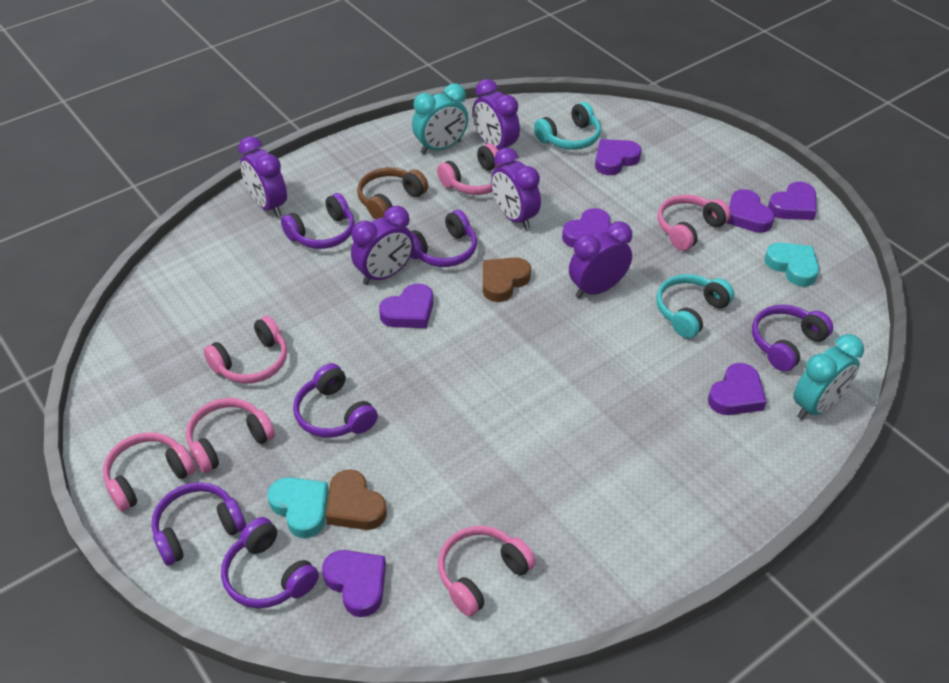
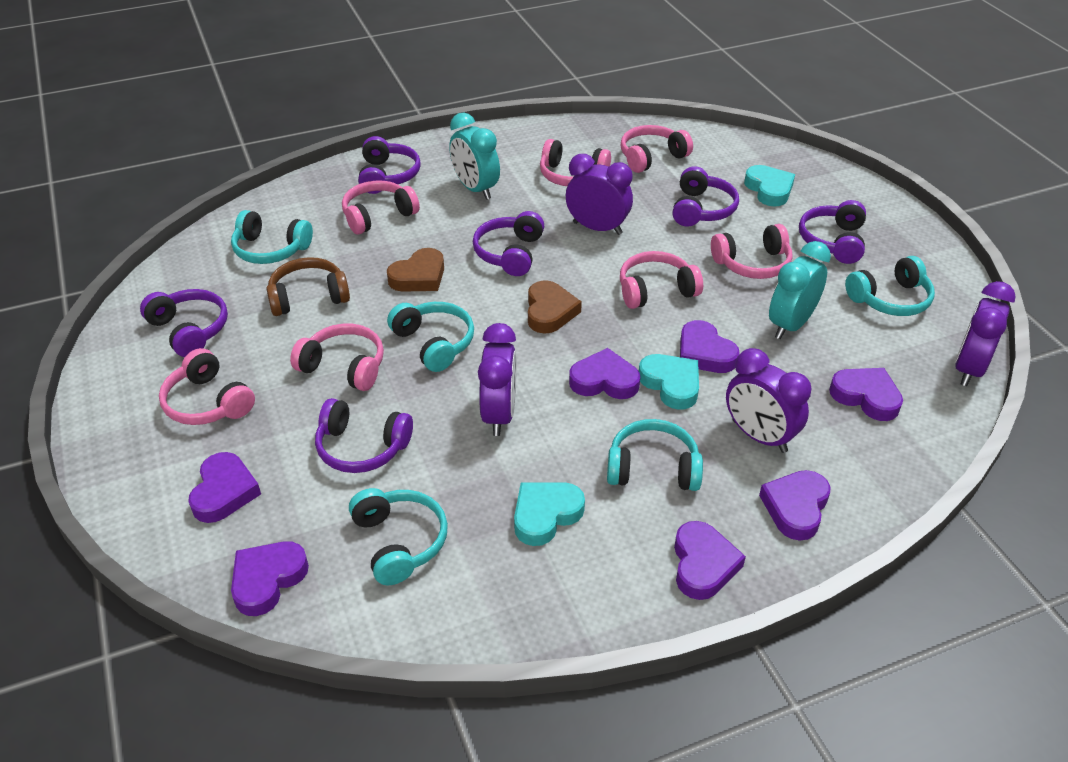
pink headphones: 6 -> 7
purple clock: 5 -> 4
turquoise headphones: 2 -> 5
turquoise heart: 2 -> 3

